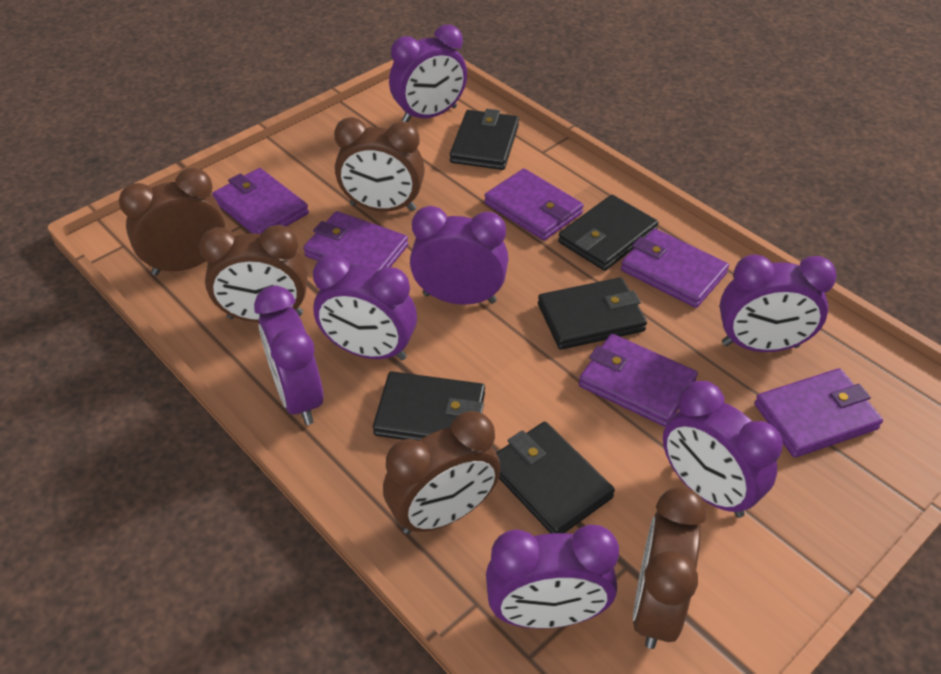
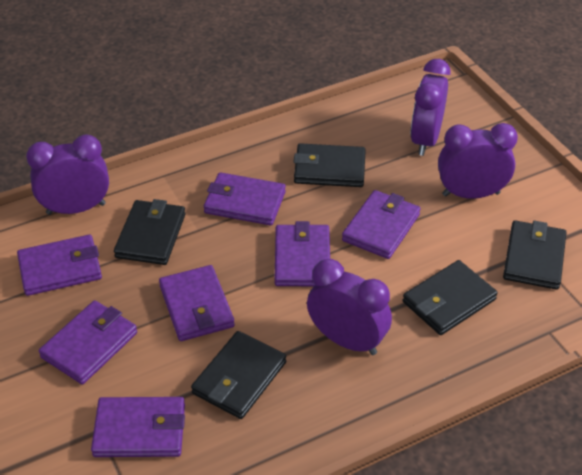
brown clock: 5 -> 0
purple clock: 7 -> 4
purple wallet: 6 -> 7

